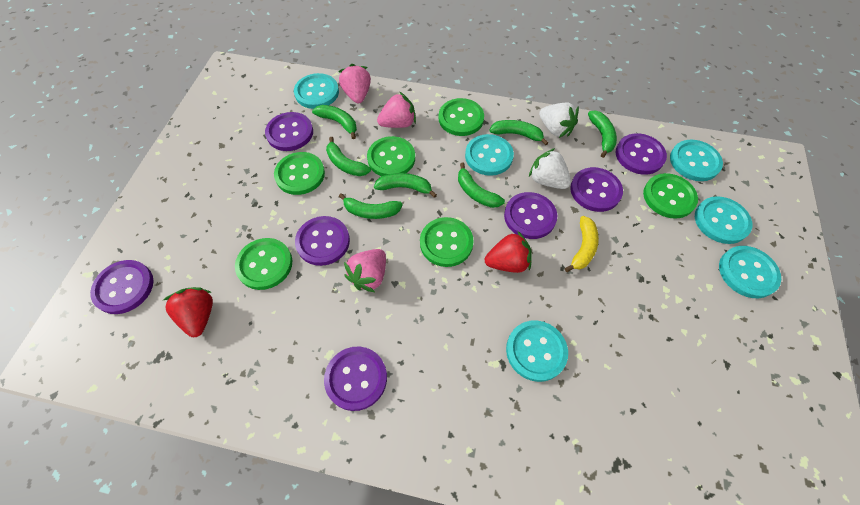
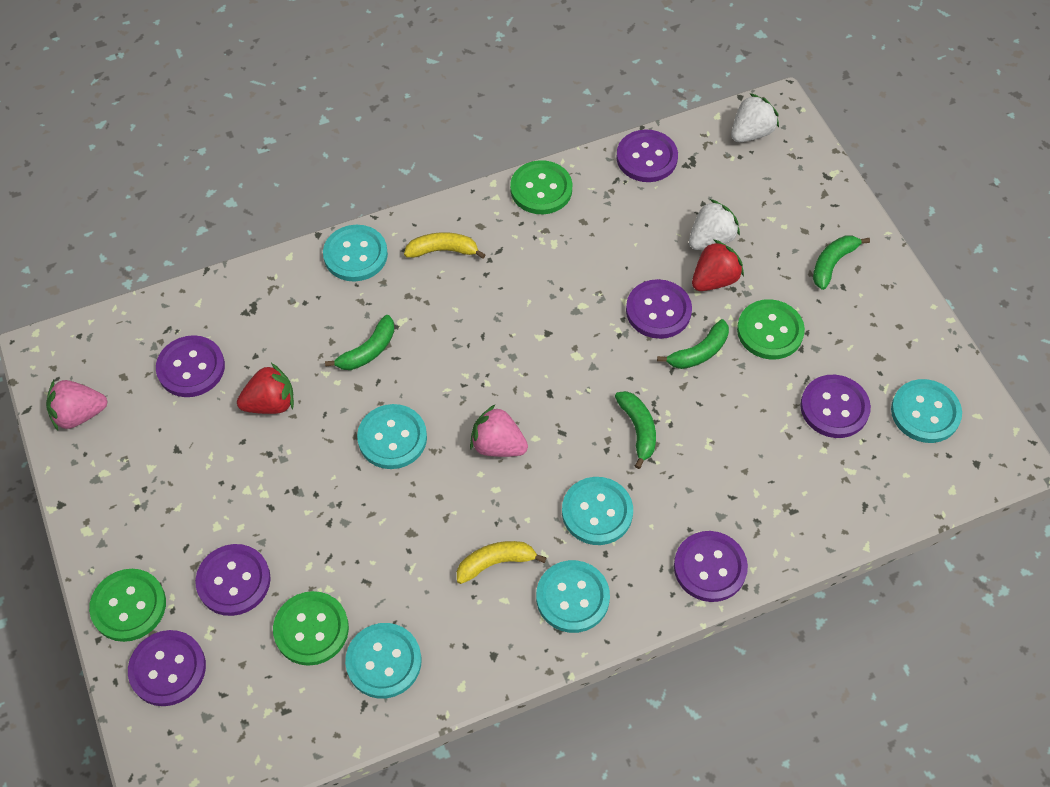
green banana: 7 -> 4
green button: 6 -> 4
pink strawberry: 3 -> 2
yellow banana: 1 -> 2

